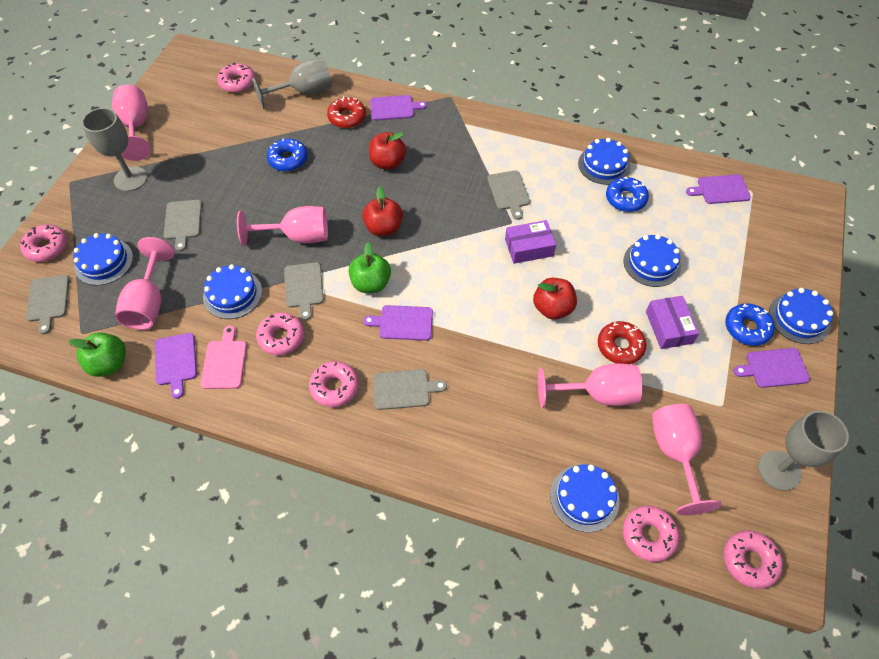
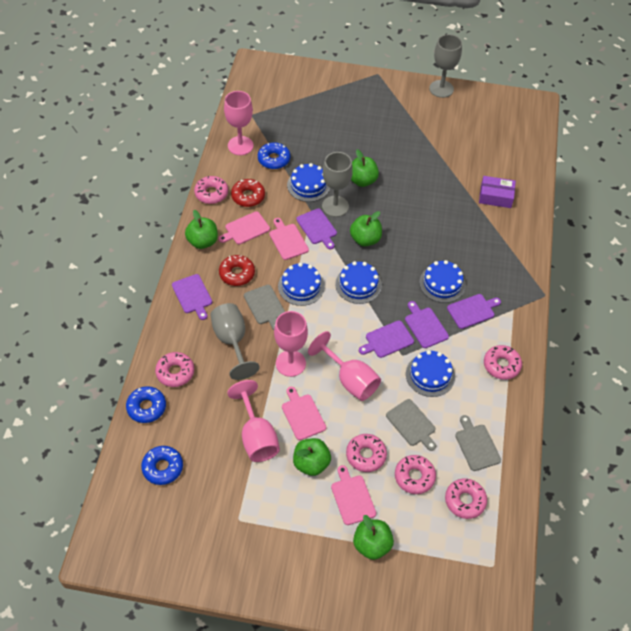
blue cake: 6 -> 5
green apple: 2 -> 5
grey cutting board: 5 -> 3
pink cutting board: 1 -> 4
pink goblet: 5 -> 4
purple box: 2 -> 1
red apple: 3 -> 0

